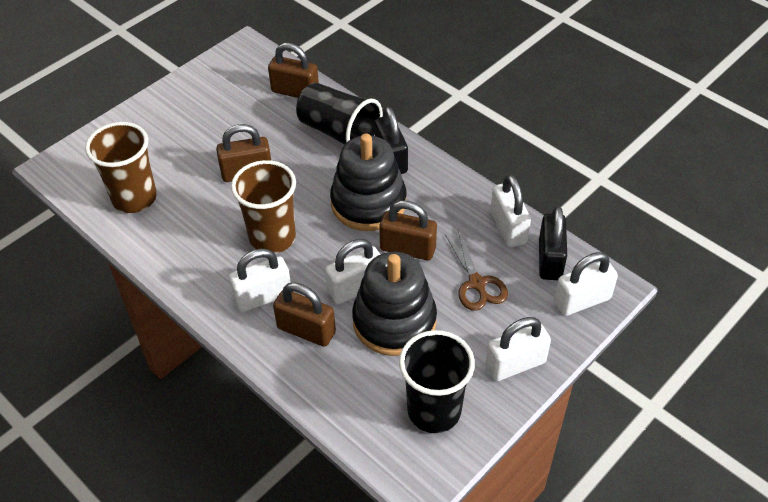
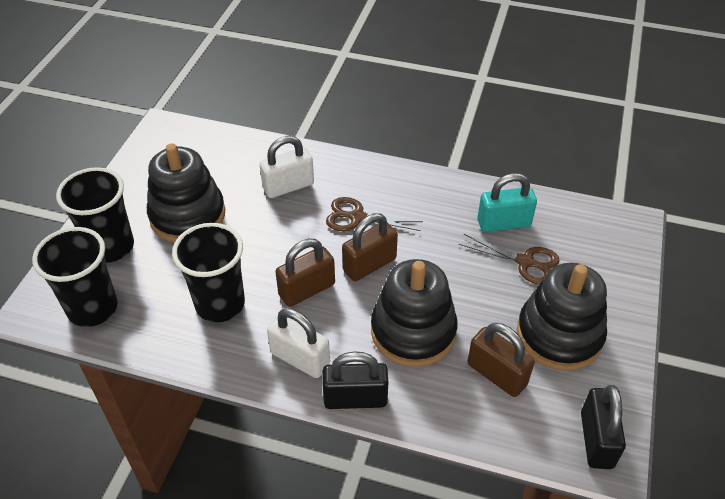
black cup: 2 -> 3
black stacking toy: 2 -> 3
brown cup: 2 -> 0
brown padlock: 4 -> 3
brown scissors: 1 -> 2
turquoise padlock: 0 -> 1
white padlock: 5 -> 2

